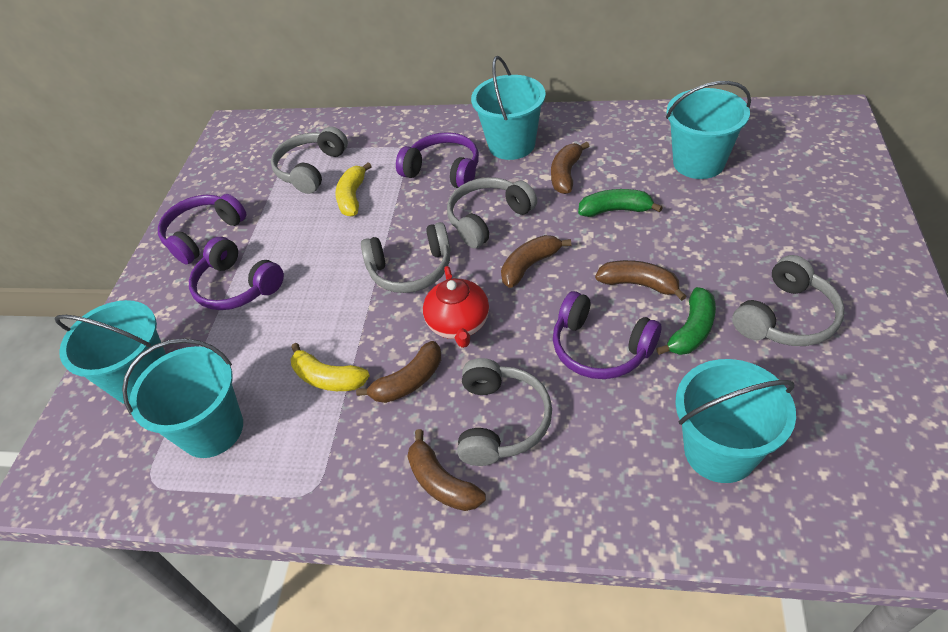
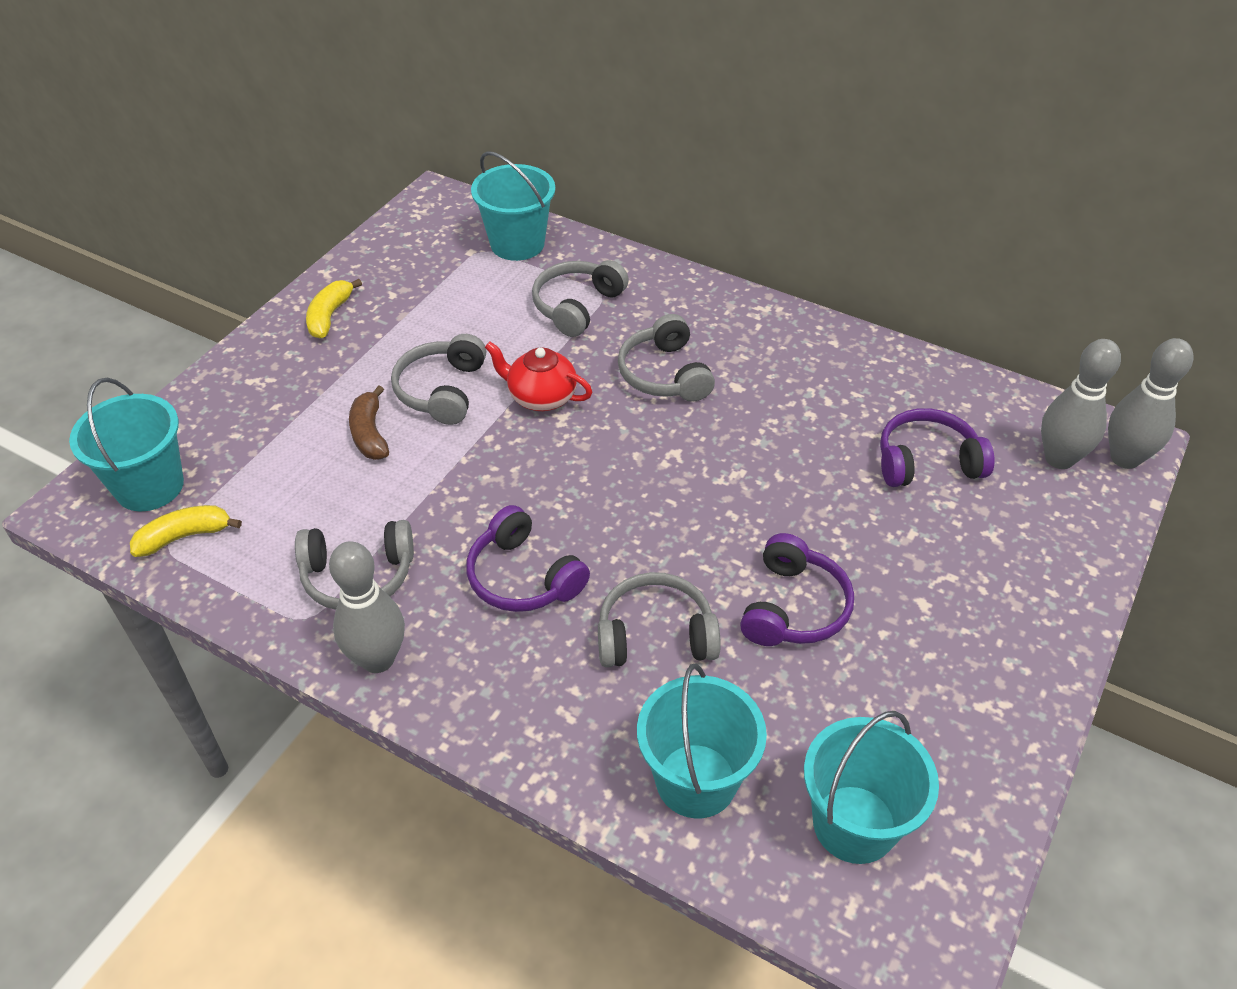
brown banana: 5 -> 1
green banana: 2 -> 0
grey bowling pin: 0 -> 3
purple headphones: 4 -> 3
turquoise bucket: 5 -> 4

